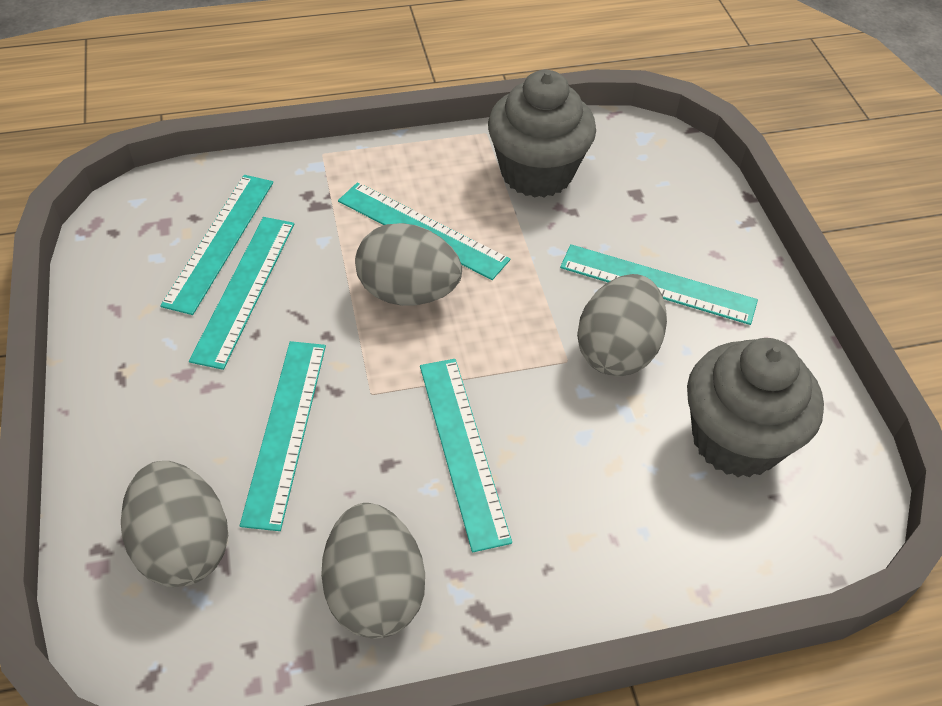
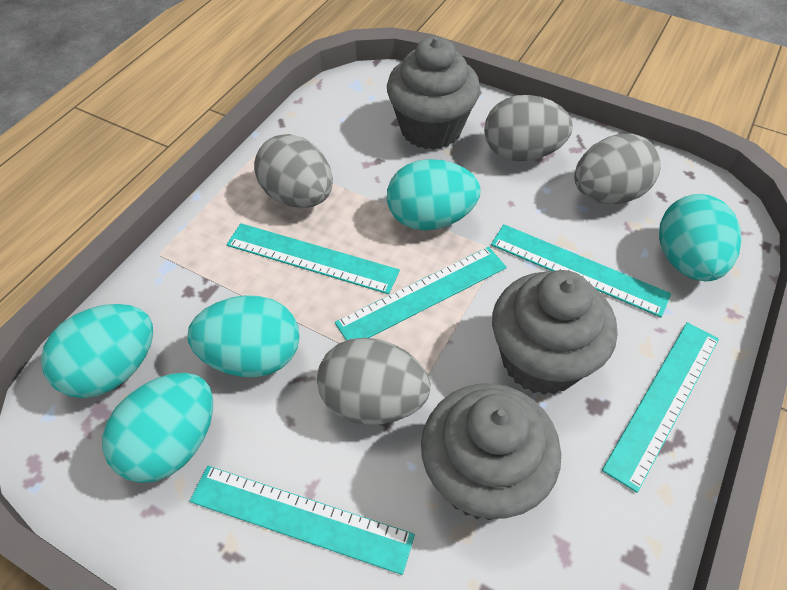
grey cupcake: 2 -> 3
turquoise egg: 0 -> 5
turquoise ruler: 6 -> 5

